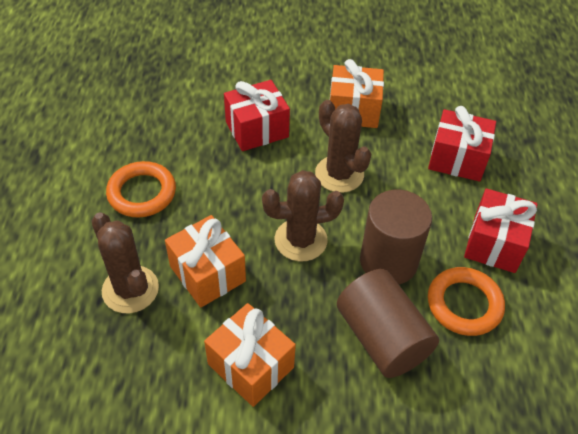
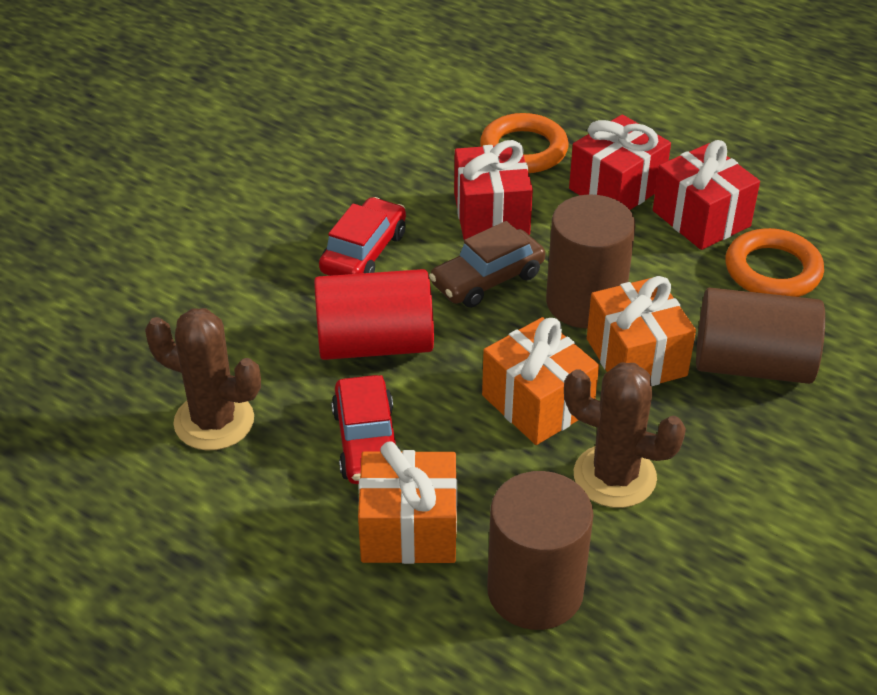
brown cactus: 3 -> 2
brown car: 0 -> 1
brown cylinder: 2 -> 3
red car: 0 -> 2
red cylinder: 0 -> 1

